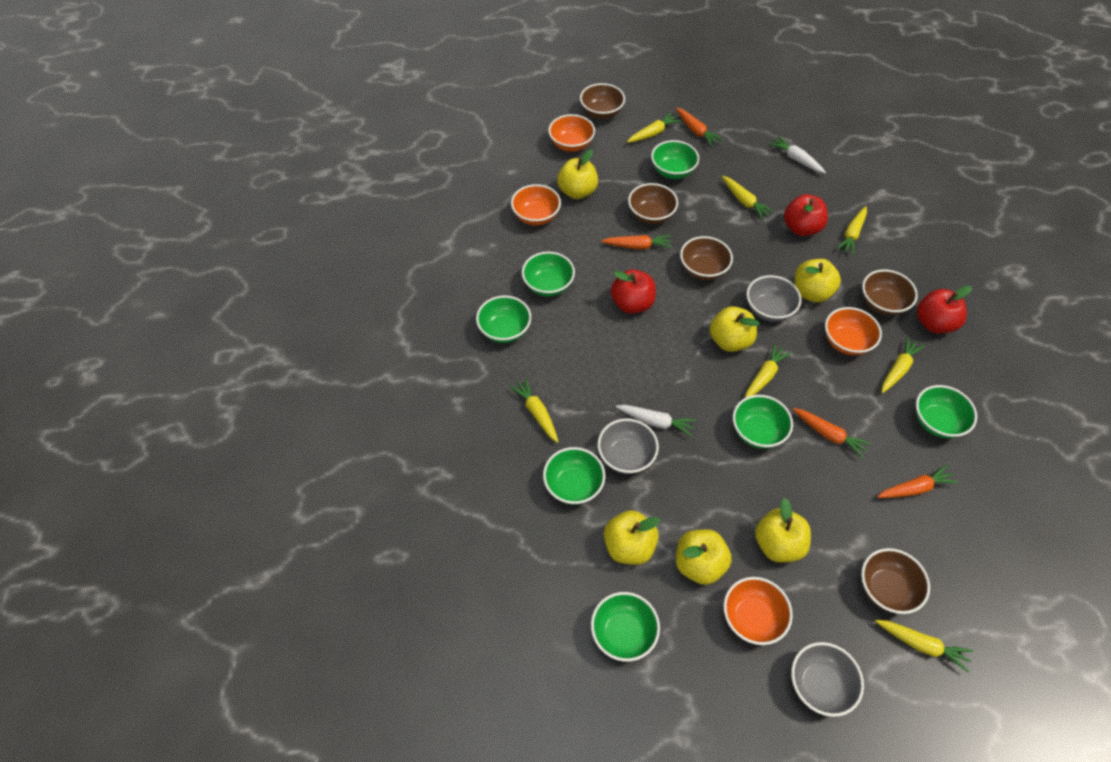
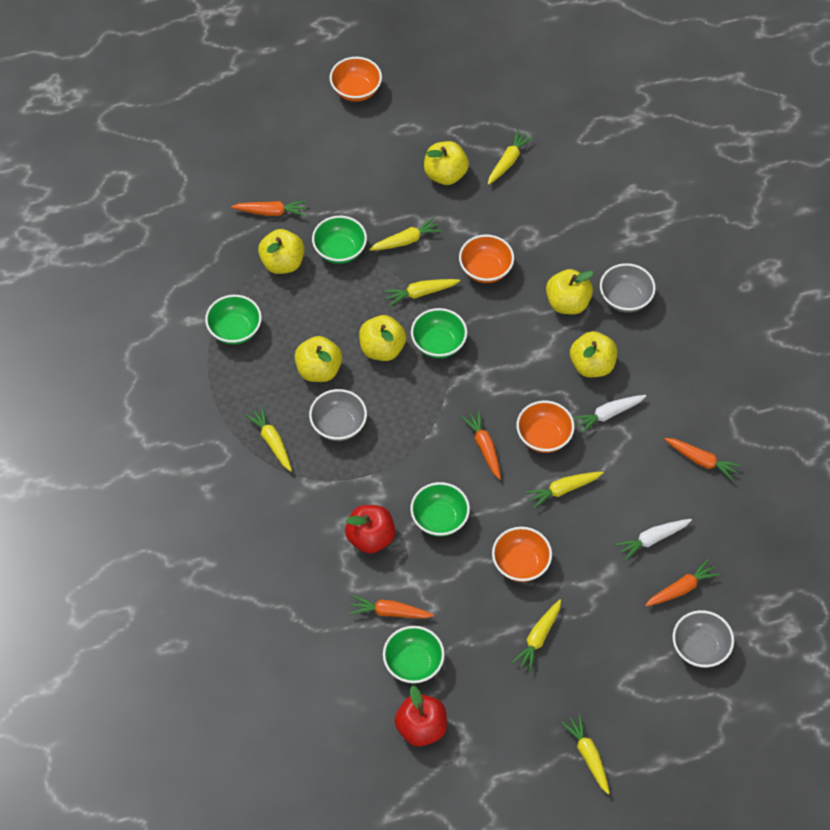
brown bowl: 5 -> 0
green bowl: 7 -> 5
orange carrot: 4 -> 5
red apple: 3 -> 2

